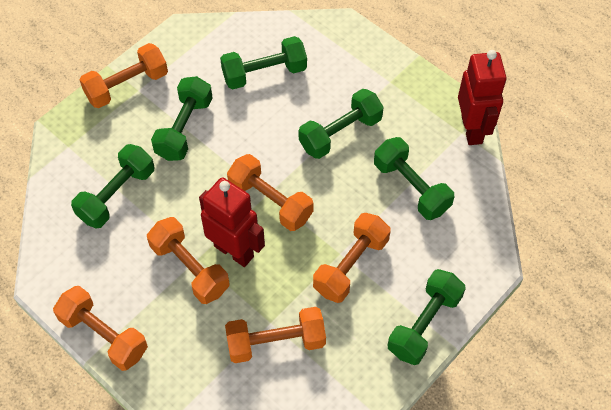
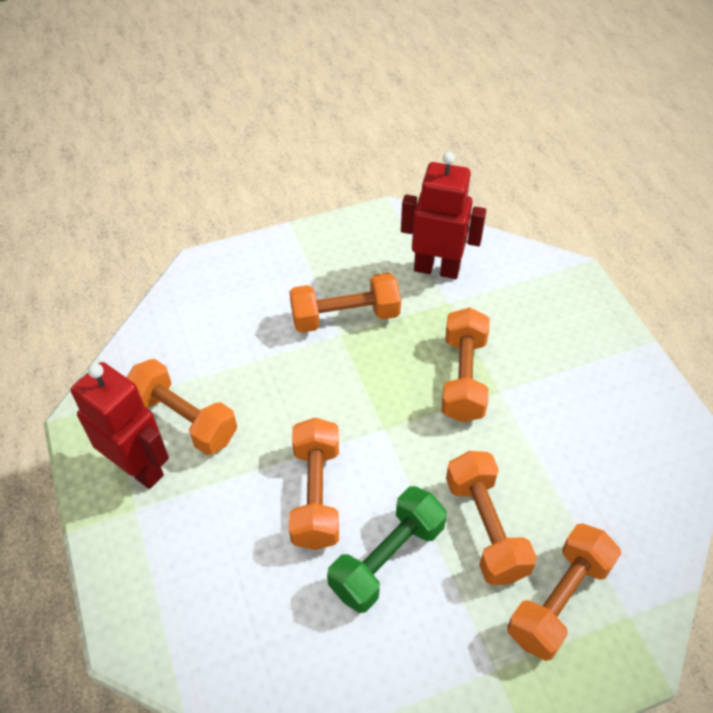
green dumbbell: 6 -> 1

